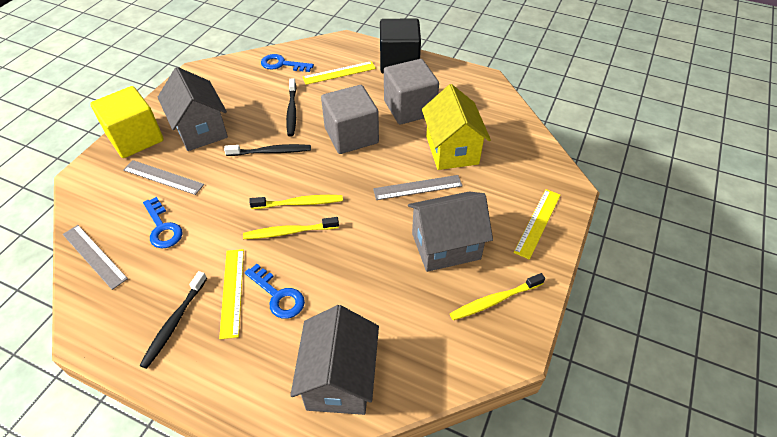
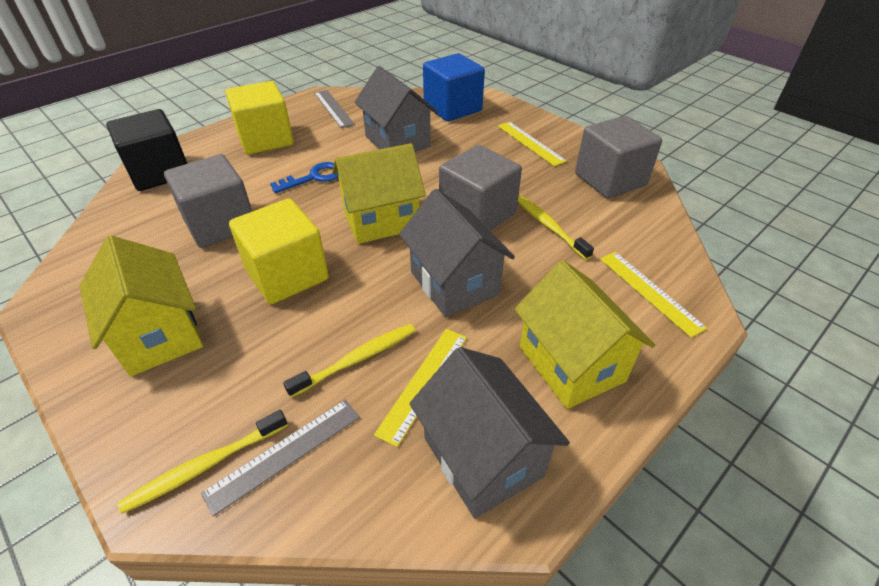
black toothbrush: 3 -> 0
blue cube: 0 -> 1
blue key: 3 -> 1
grey cube: 2 -> 3
grey ruler: 3 -> 2
yellow cube: 1 -> 2
yellow house: 1 -> 3

